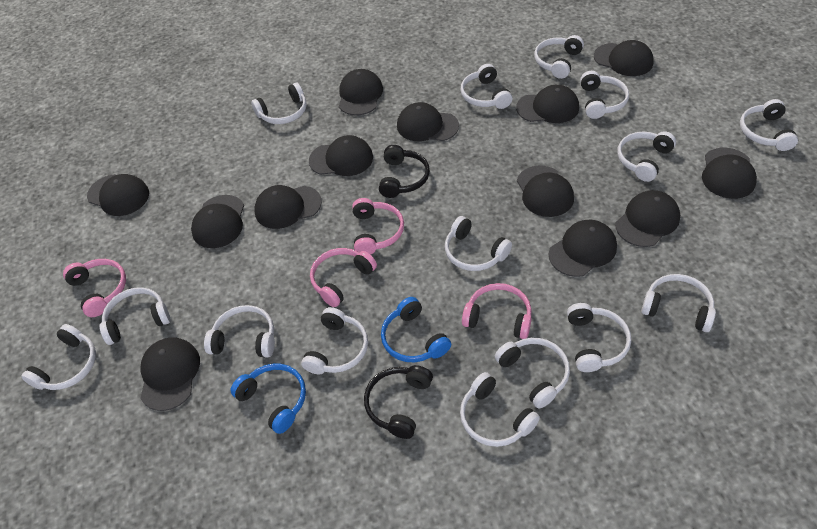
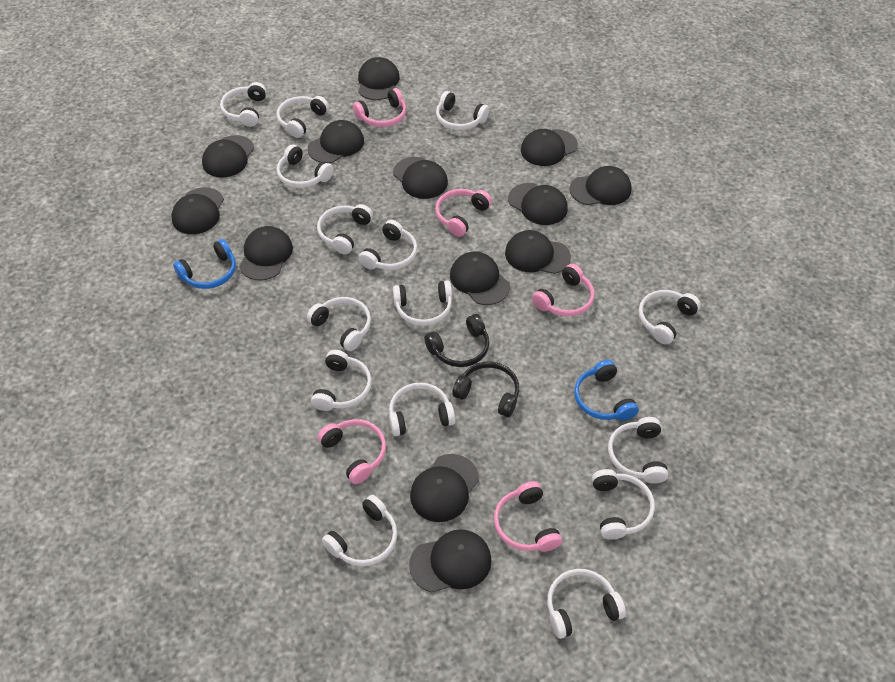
pink headphones: 4 -> 5

